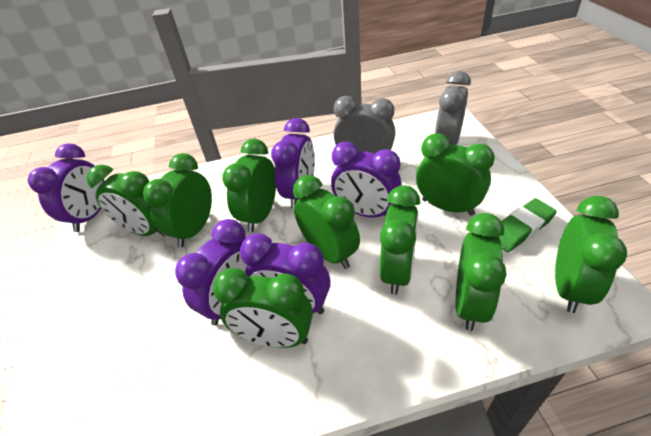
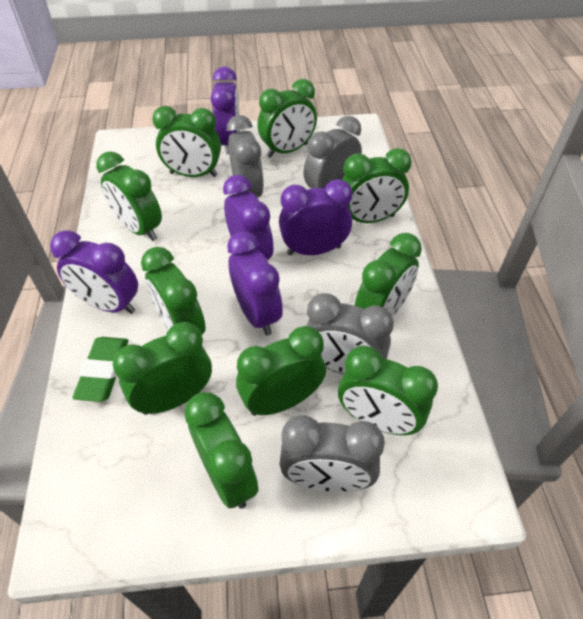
green clock: 9 -> 10
grey clock: 2 -> 4

